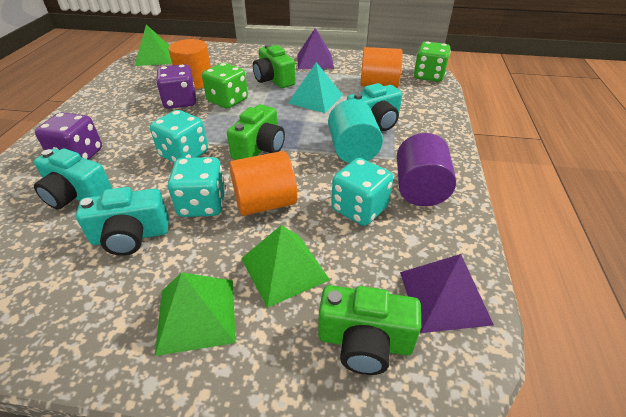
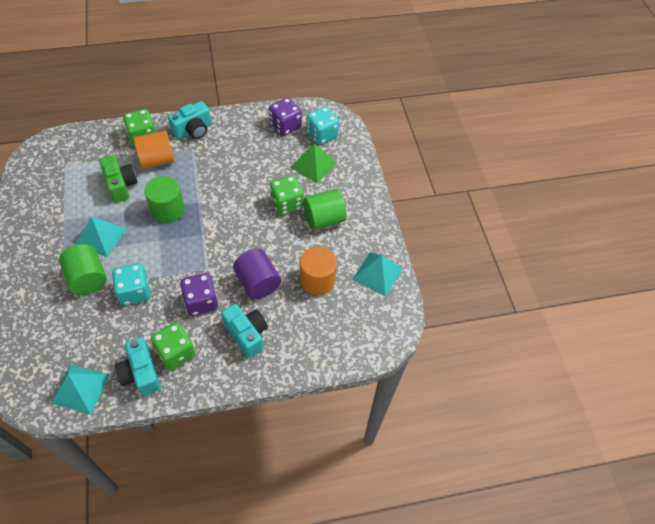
green camera: 3 -> 1
green cylinder: 0 -> 3
green dice: 2 -> 3
green pyramid: 3 -> 1
orange cylinder: 3 -> 2
purple pyramid: 2 -> 0
turquoise cylinder: 1 -> 0
turquoise dice: 3 -> 2
turquoise pyramid: 1 -> 3

